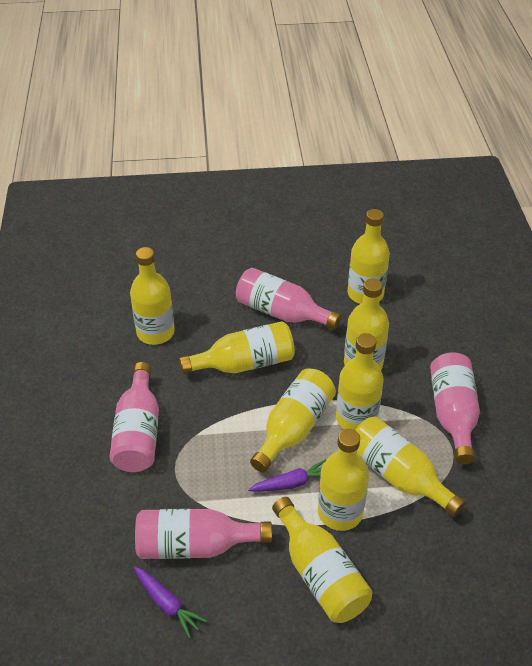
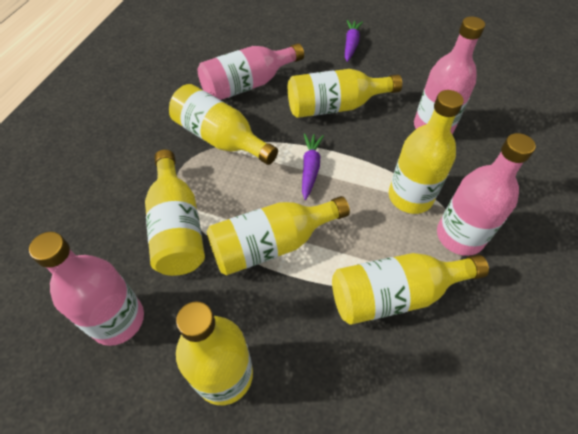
yellow bottle: 9 -> 7

